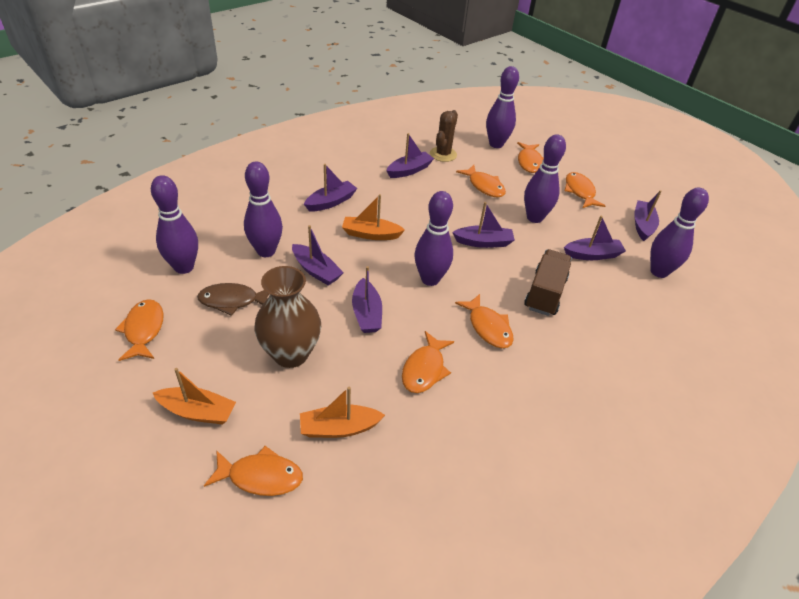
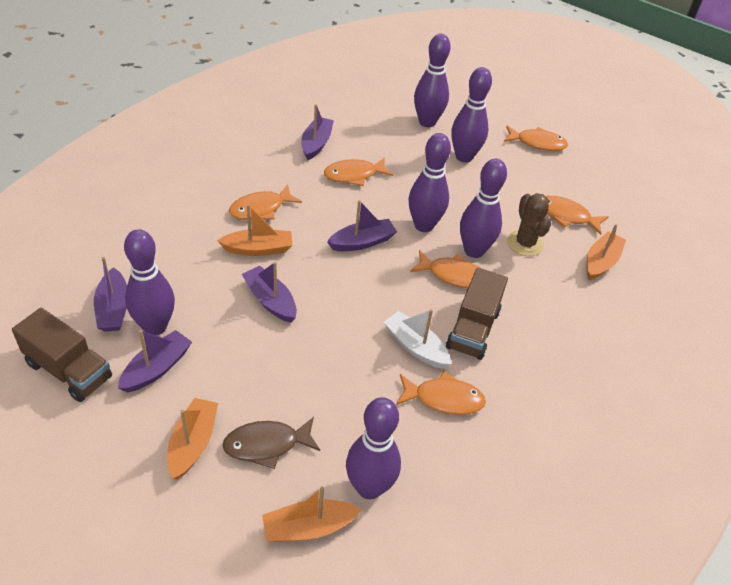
brown truck: 1 -> 2
brown vase: 1 -> 0
orange boat: 3 -> 4
orange fish: 7 -> 6
purple boat: 7 -> 5
white boat: 0 -> 1

